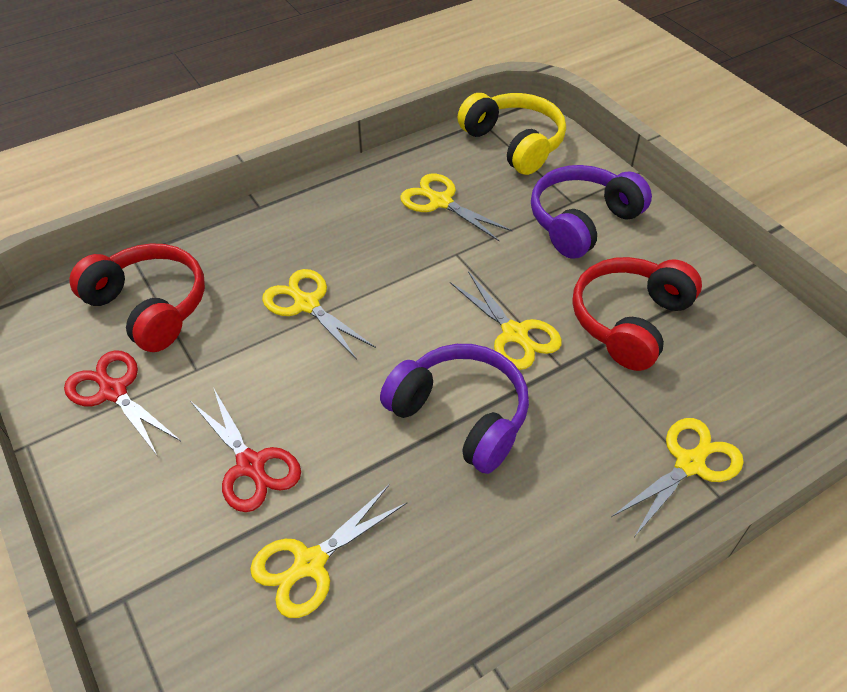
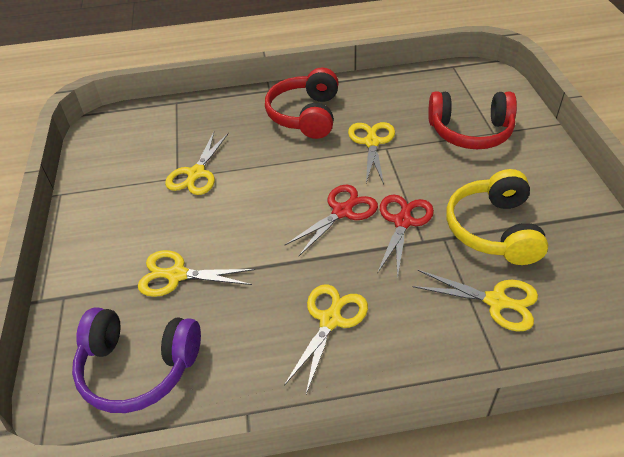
purple headphones: 2 -> 1

